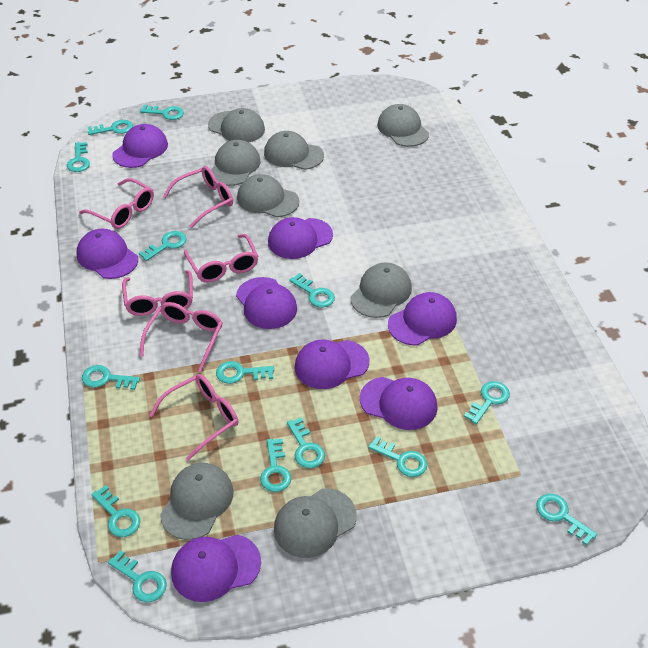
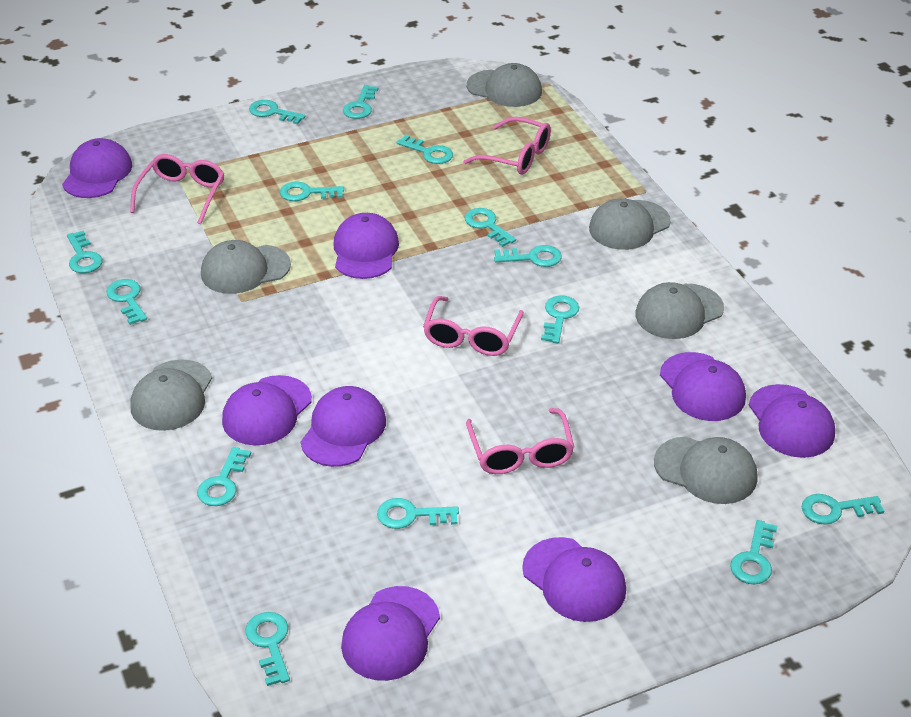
grey cap: 8 -> 6
pink glasses: 6 -> 4

